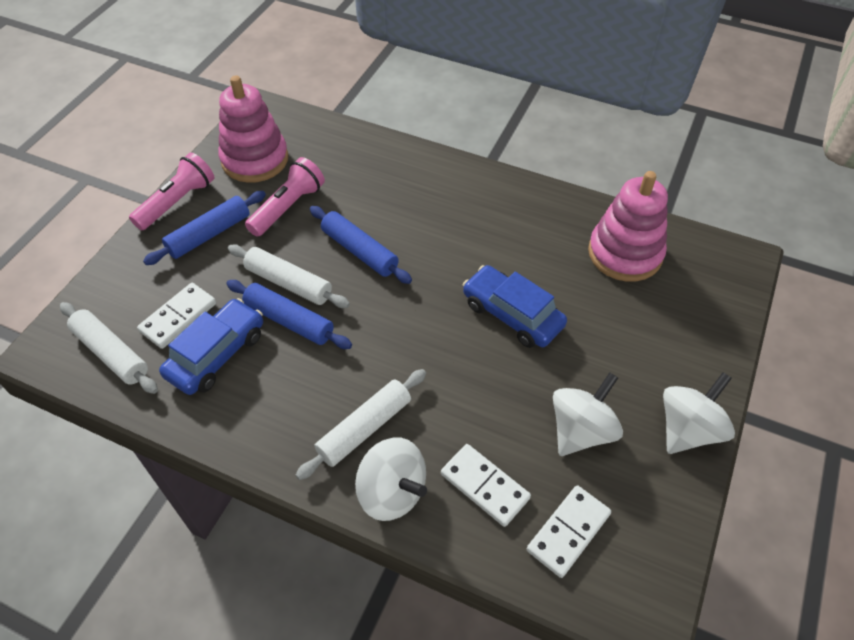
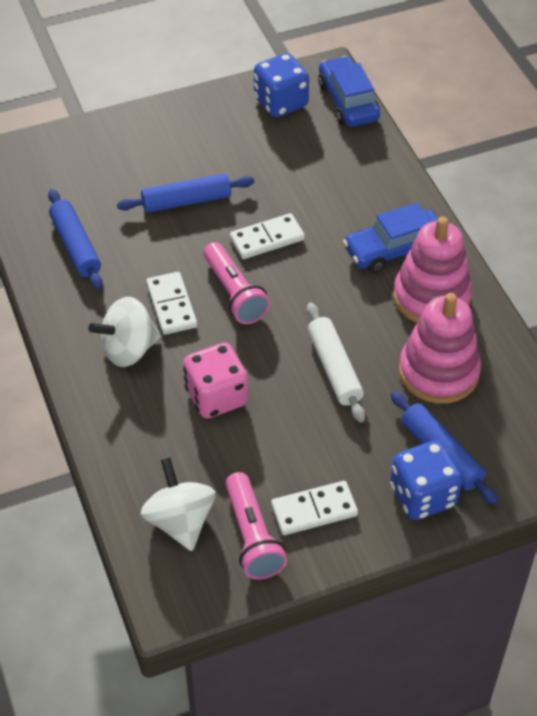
blue dice: 0 -> 2
pink dice: 0 -> 1
white rolling pin: 3 -> 1
white spinning top: 3 -> 2

